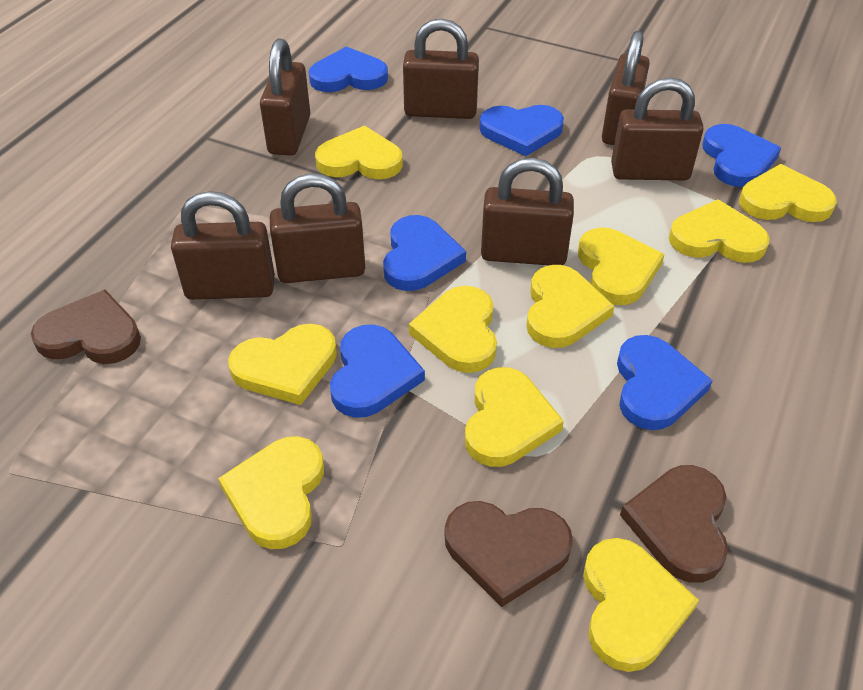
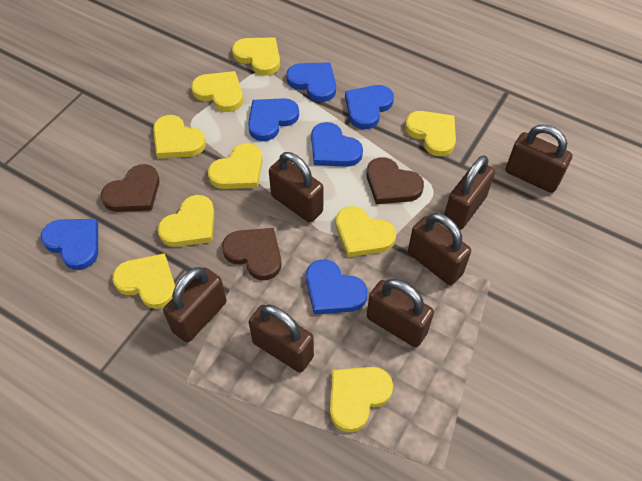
yellow heart: 10 -> 9

